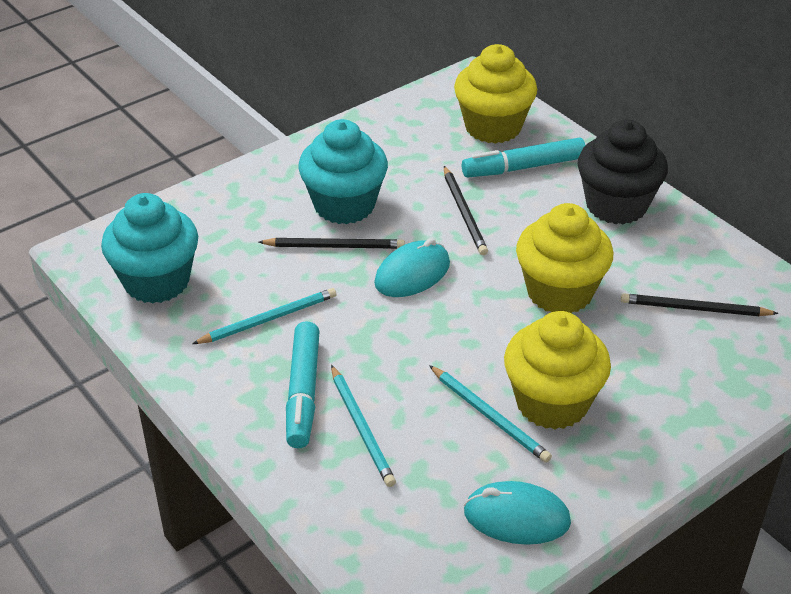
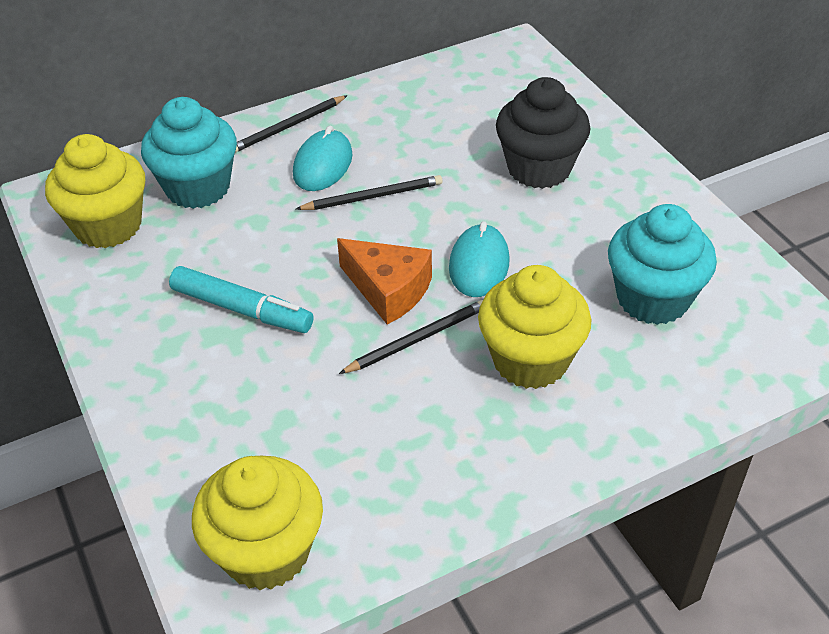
orange cheese: 0 -> 1
turquoise marker: 2 -> 1
turquoise pencil: 3 -> 0

